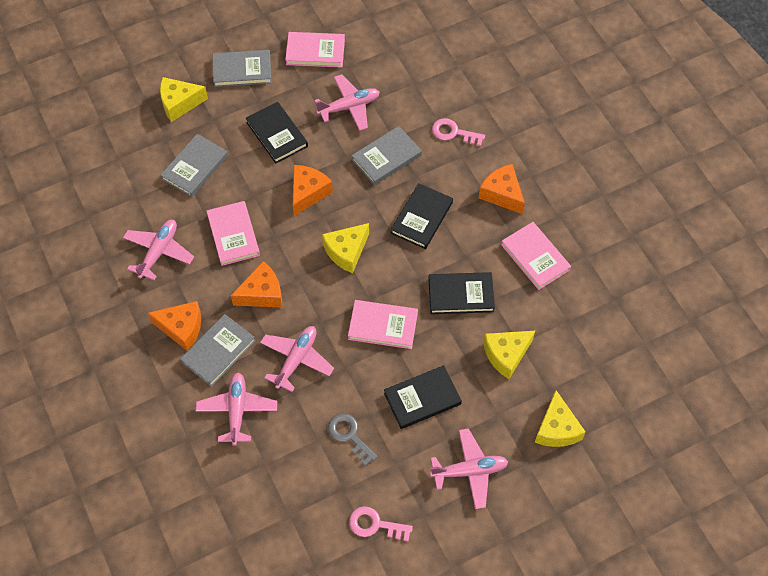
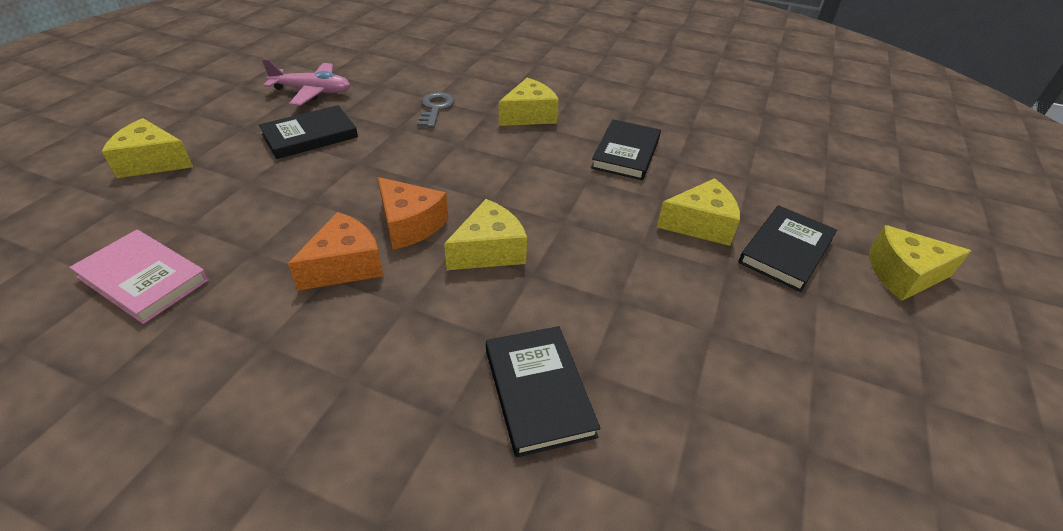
grey book: 4 -> 0
orange cheese: 4 -> 2
pink book: 4 -> 1
pink key: 2 -> 0
pink plane: 5 -> 1
yellow cheese: 4 -> 5

